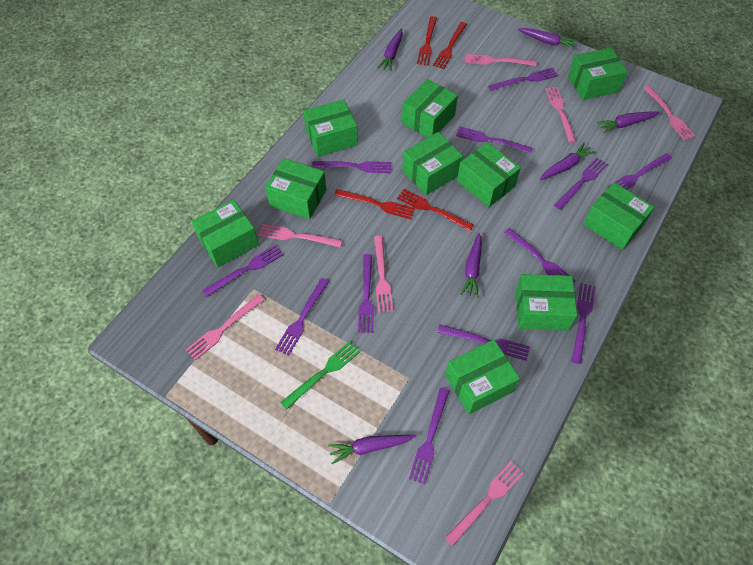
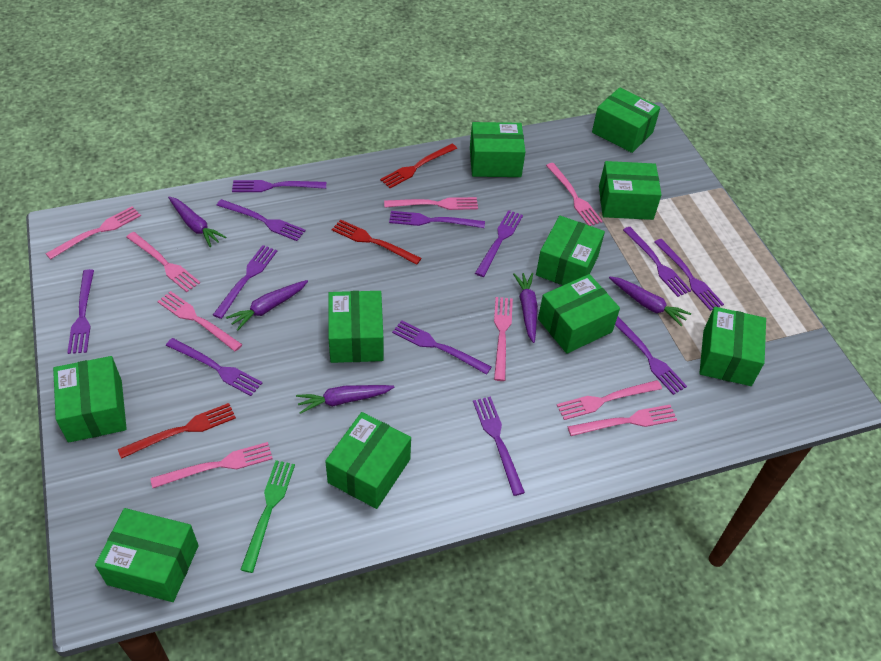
pink fork: 7 -> 9
purple carrot: 6 -> 5
red fork: 4 -> 3

